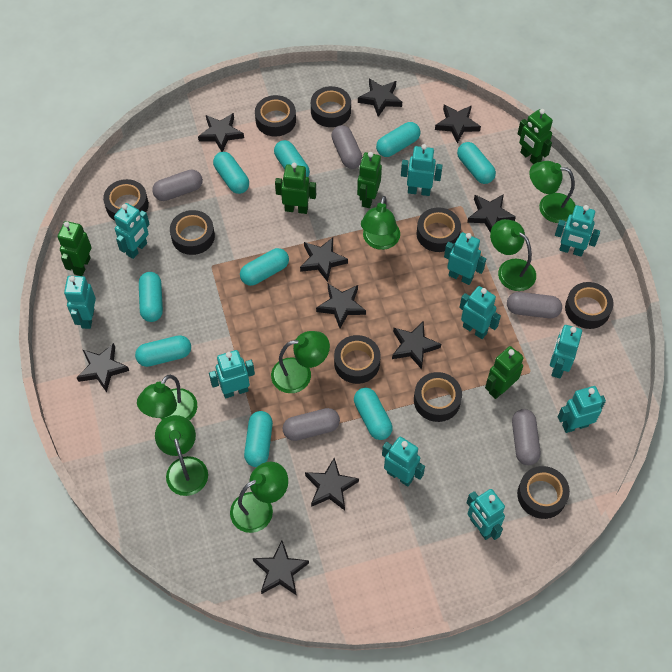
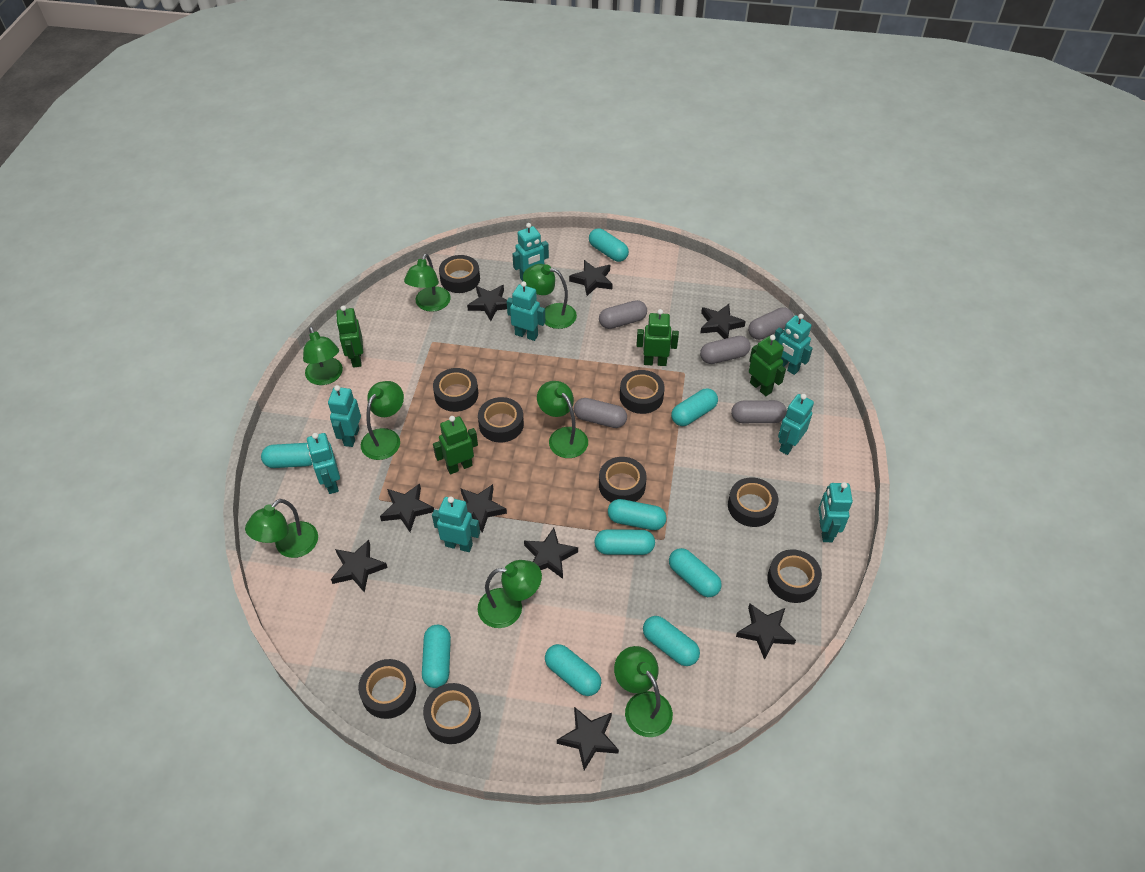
black star: 10 -> 9
green lamp: 7 -> 8
green robot: 5 -> 4
turquoise robot: 11 -> 8

